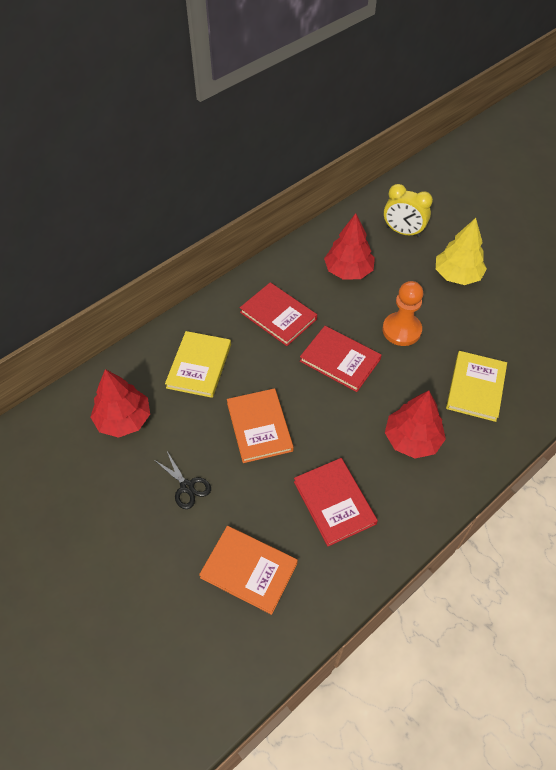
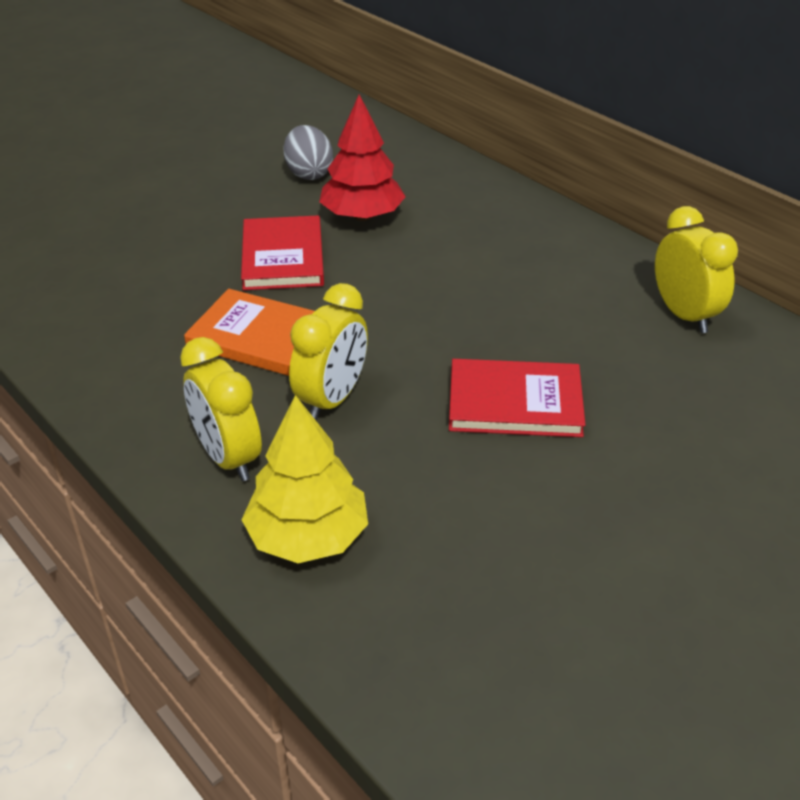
black scissors: 1 -> 0
grey egg: 0 -> 1
orange book: 2 -> 1
orange pawn: 1 -> 0
red book: 3 -> 2
red tree: 3 -> 1
yellow book: 2 -> 0
yellow clock: 1 -> 3

